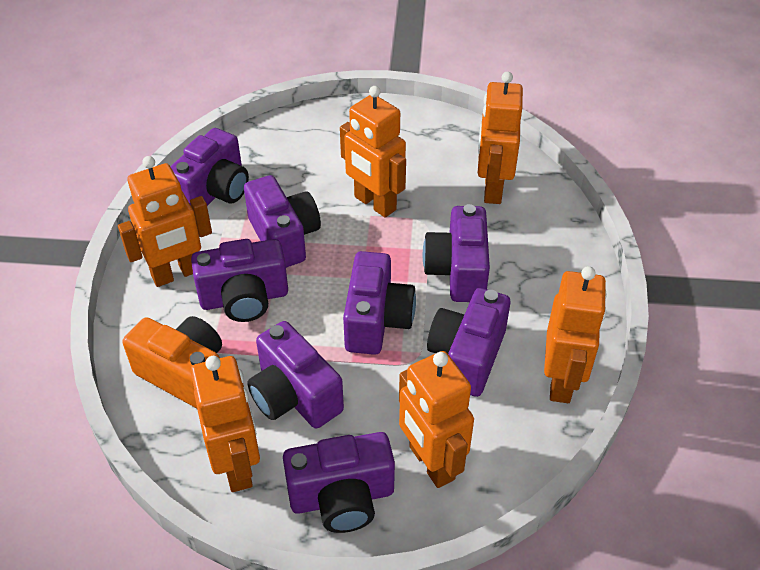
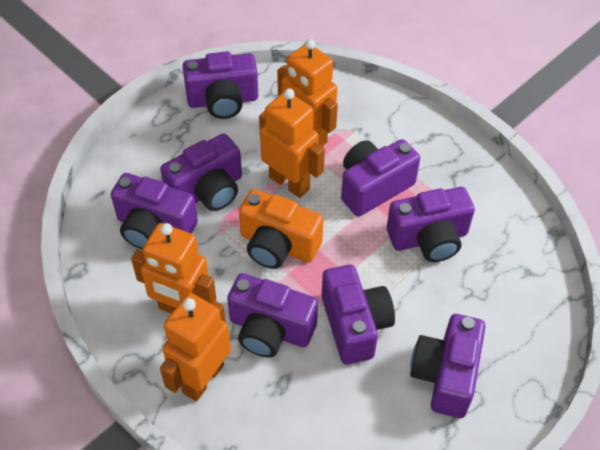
orange robot: 6 -> 4

